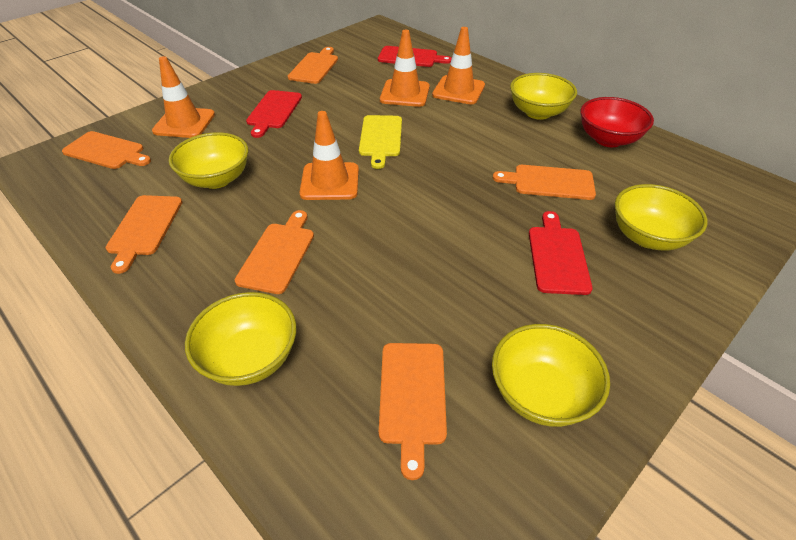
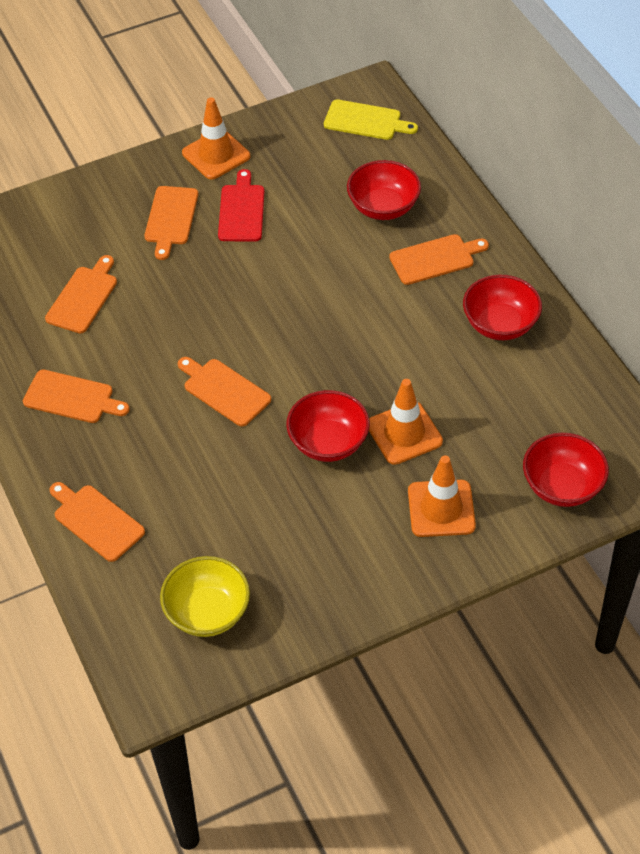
orange traffic cone: 4 -> 3
red bowl: 1 -> 4
red cutting board: 3 -> 1
yellow bowl: 5 -> 1

